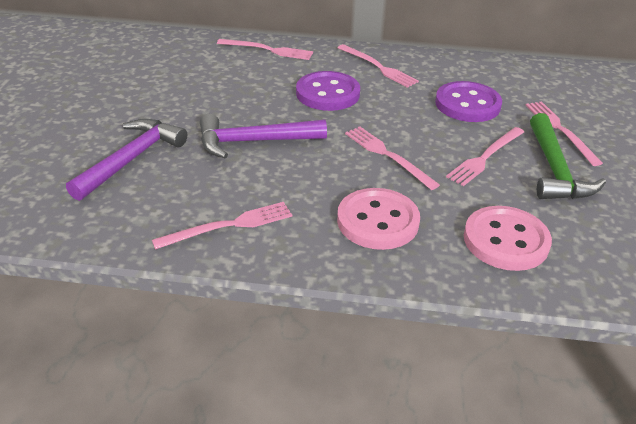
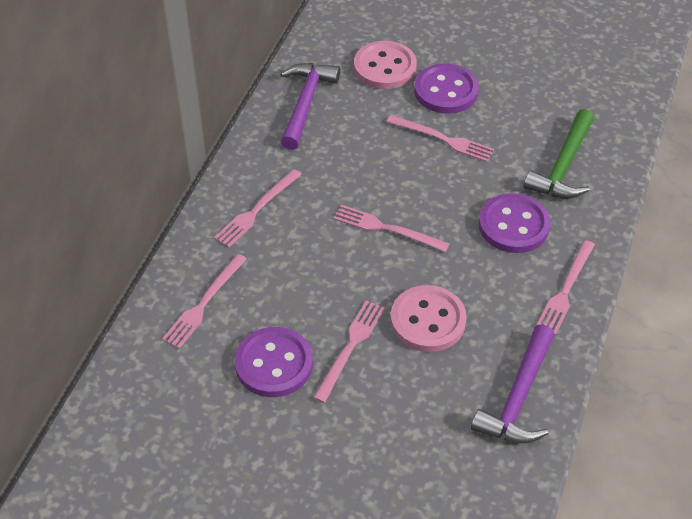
purple button: 2 -> 3

